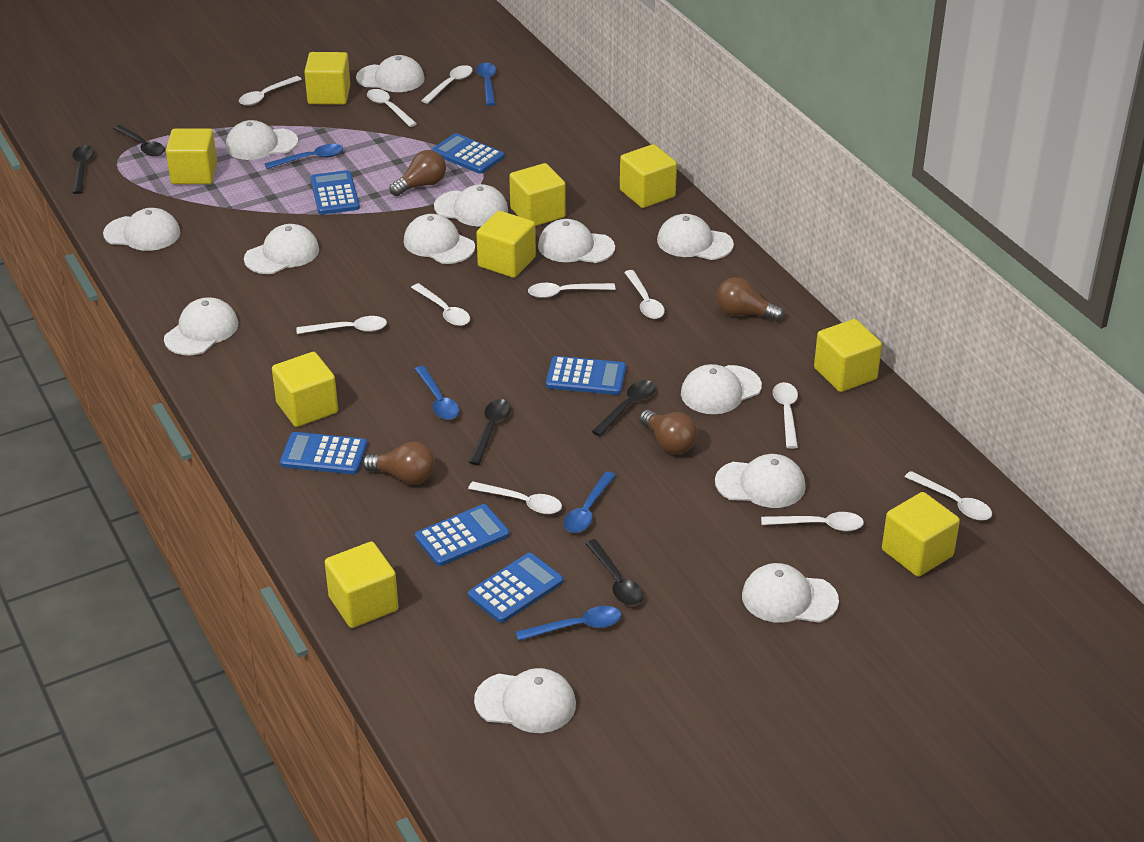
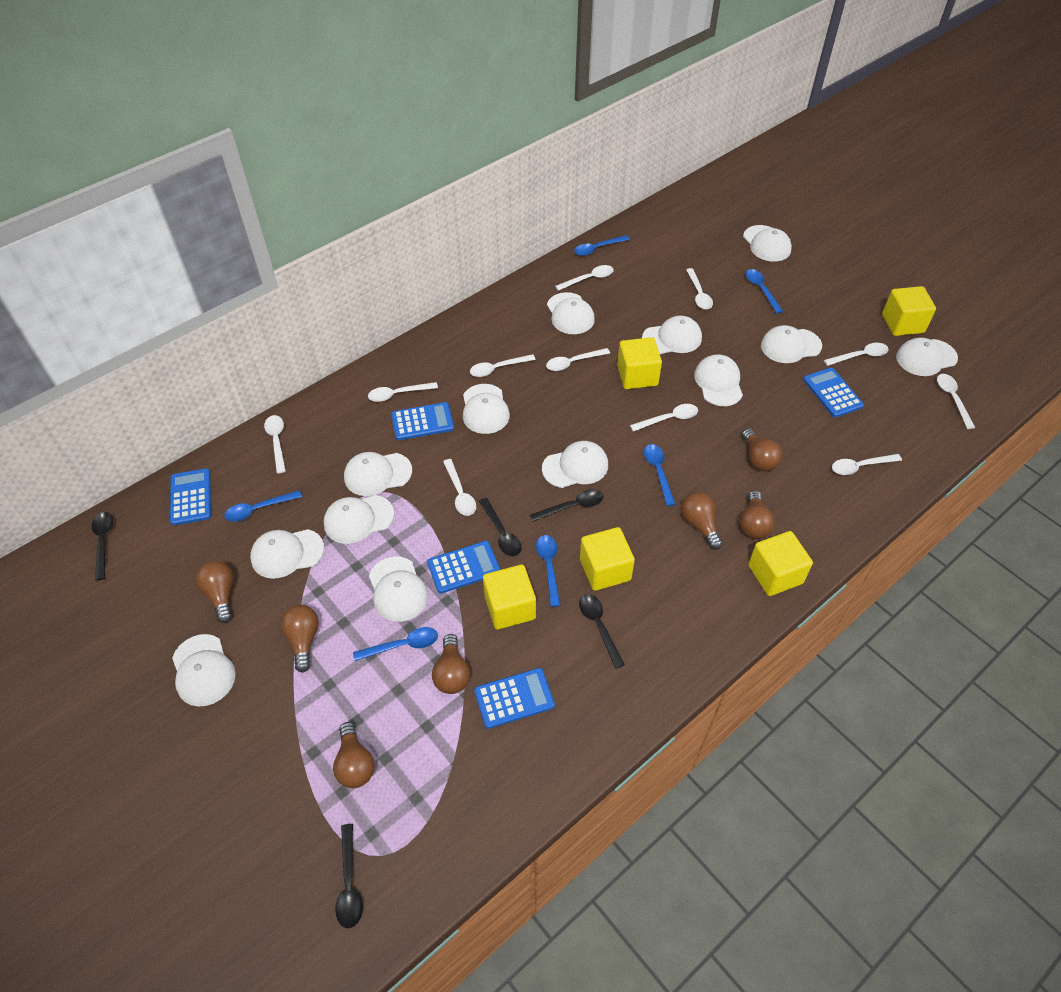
blue calculator: 6 -> 5
blue spoon: 5 -> 6
brown light bulb: 4 -> 7
yellow cube: 9 -> 5

